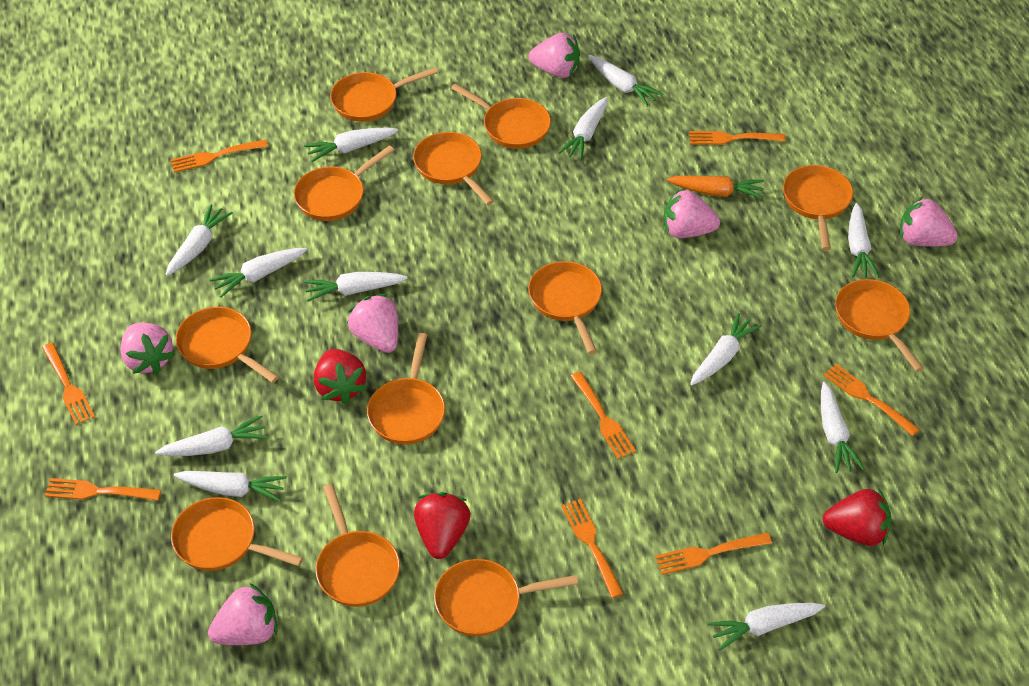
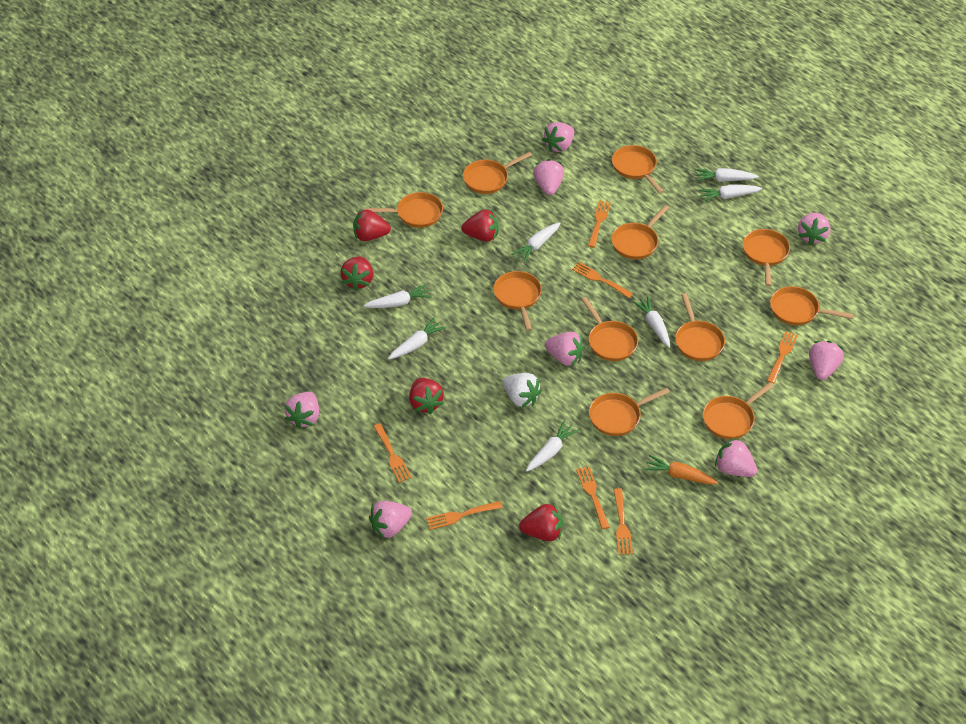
orange fork: 8 -> 7
orange pan: 12 -> 11
pink strawberry: 6 -> 8
red strawberry: 3 -> 5
white carrot: 12 -> 7
white strawberry: 0 -> 1

